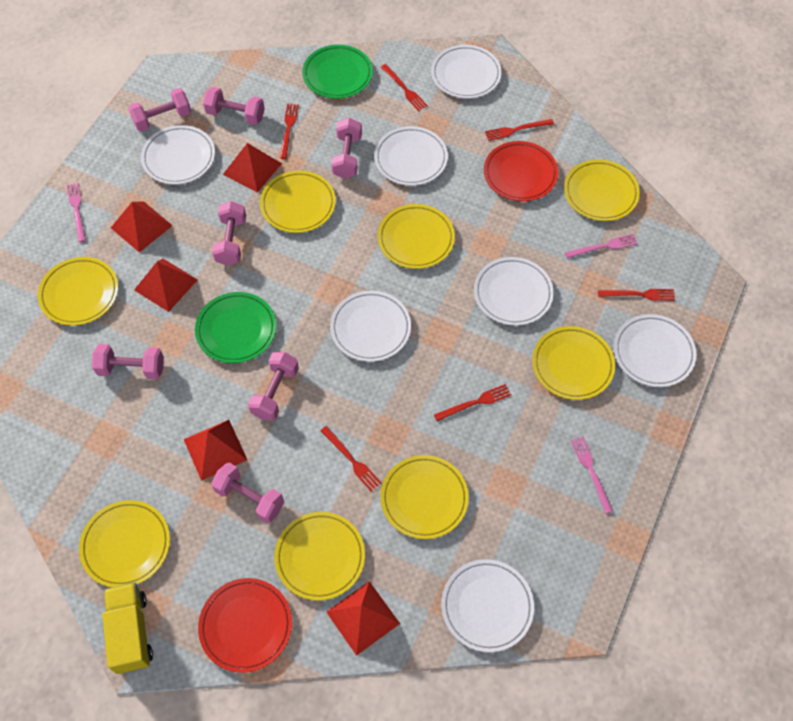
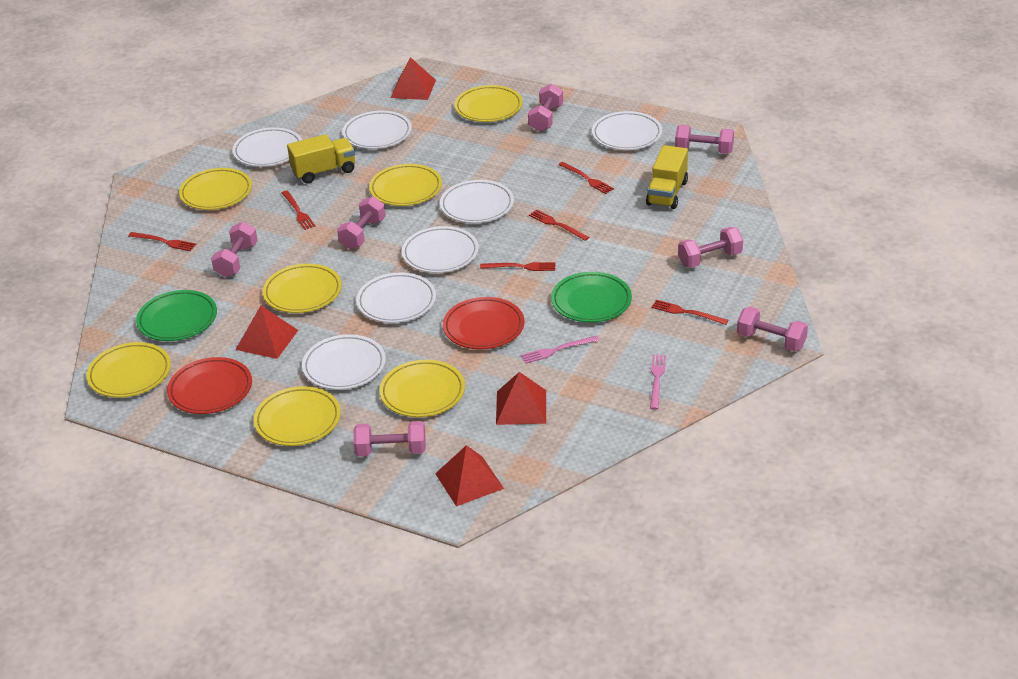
pink fork: 3 -> 2
red pyramid: 5 -> 4
yellow plate: 8 -> 7
yellow truck: 1 -> 2

